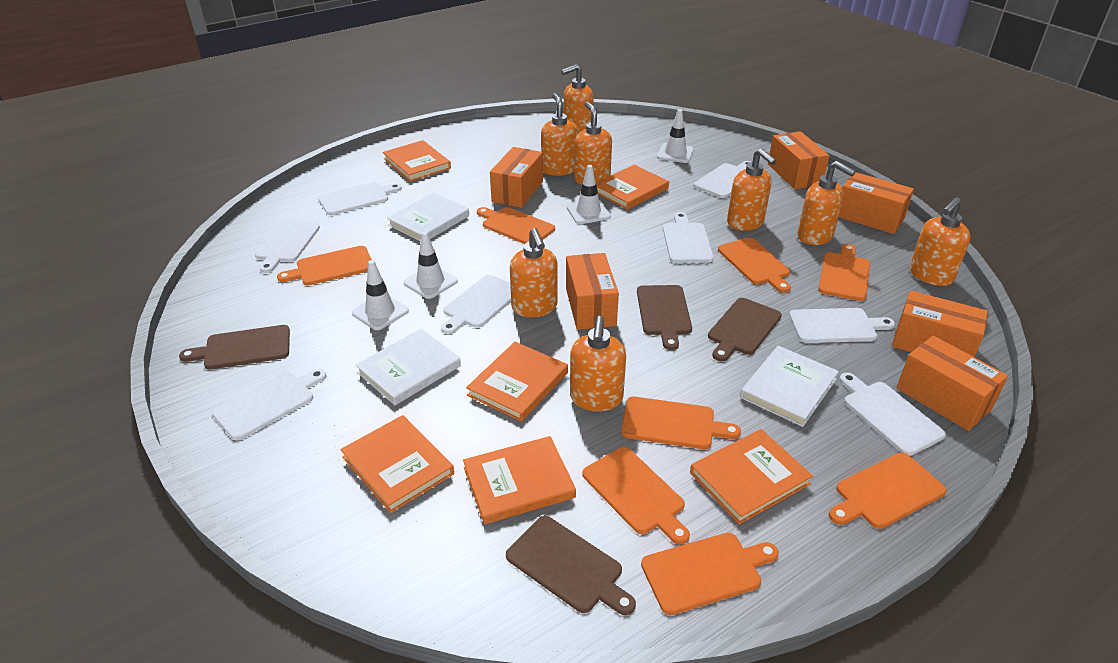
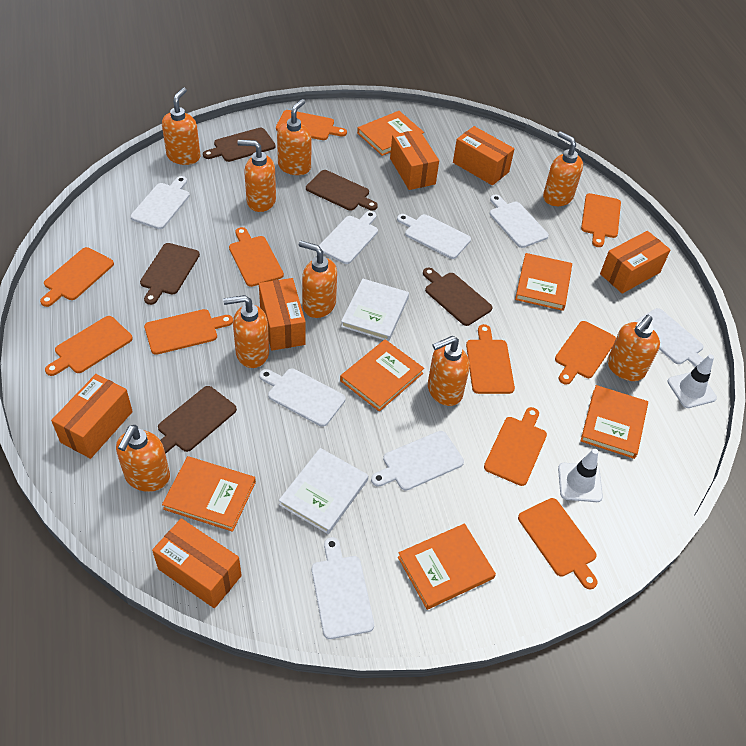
brown cutting board: 4 -> 5
orange cutting board: 8 -> 10
orange soap dispenser: 8 -> 9
white book: 3 -> 2
white traffic cone: 4 -> 2

